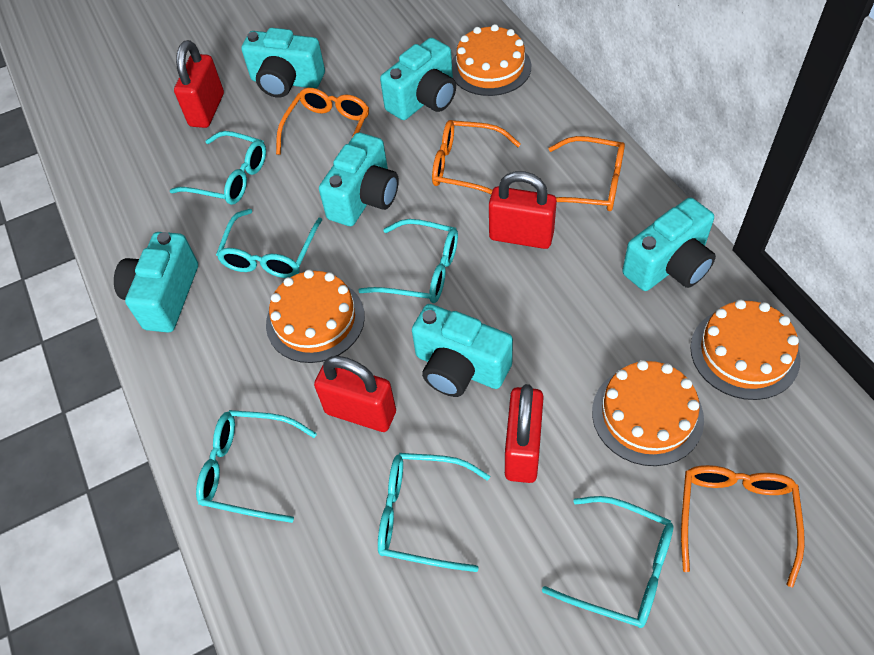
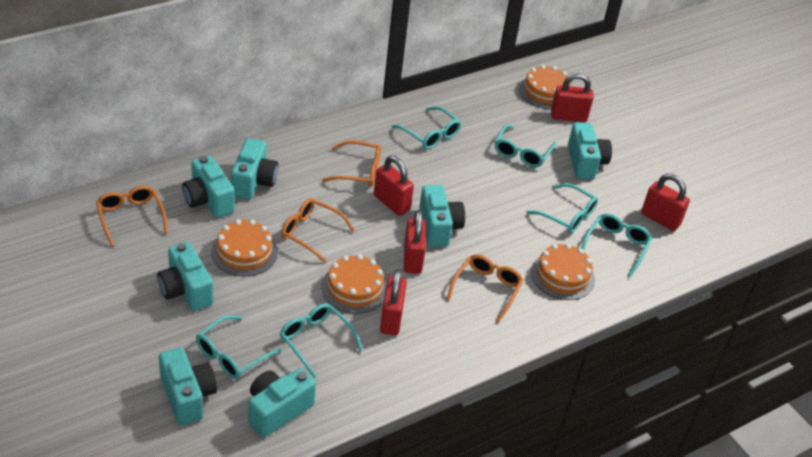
red padlock: 4 -> 5
turquoise camera: 6 -> 7

